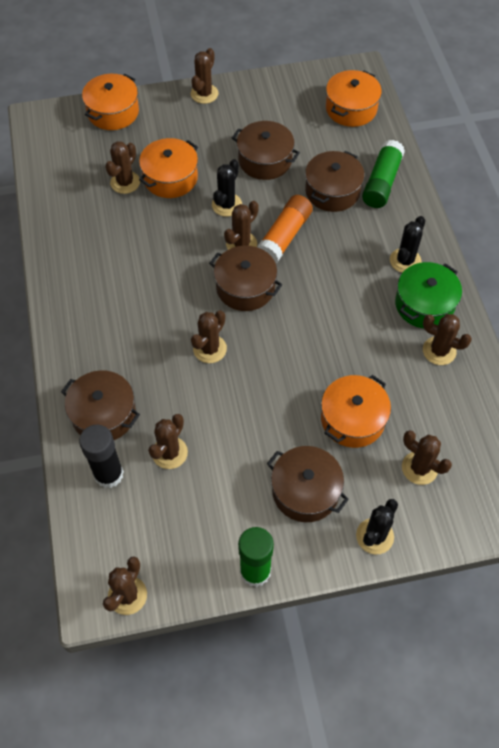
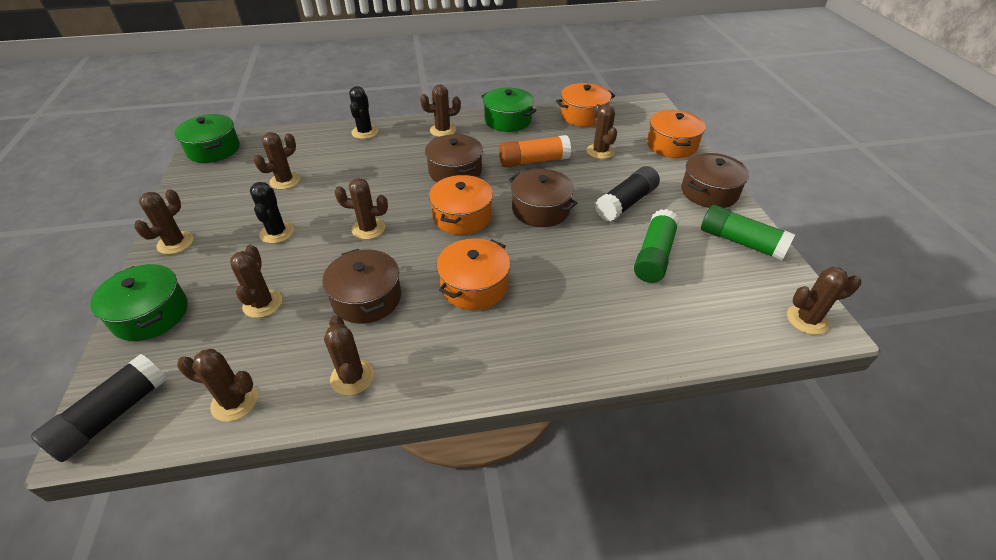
black cactus: 3 -> 2
black glue stick: 1 -> 2
brown cactus: 8 -> 9
brown pot: 5 -> 4
green pot: 1 -> 3

